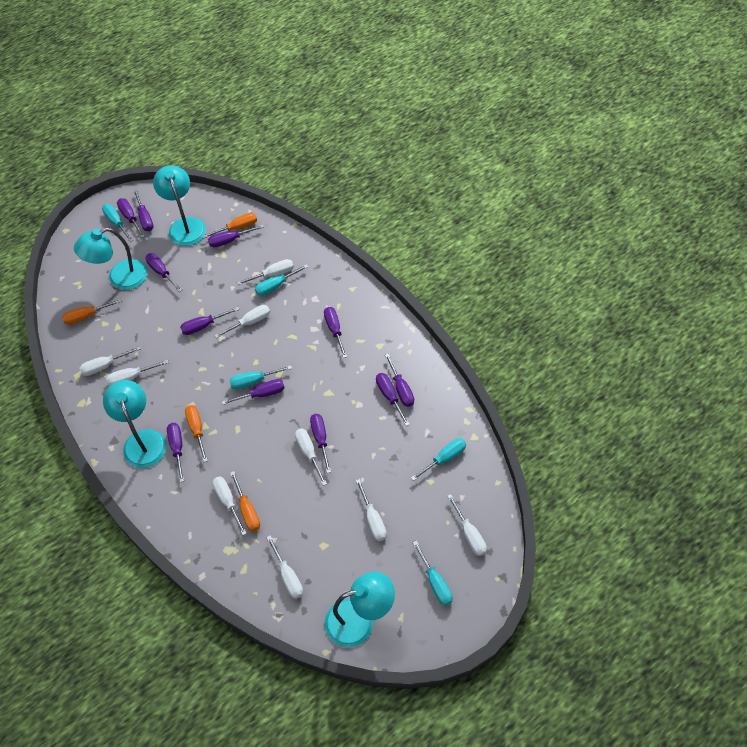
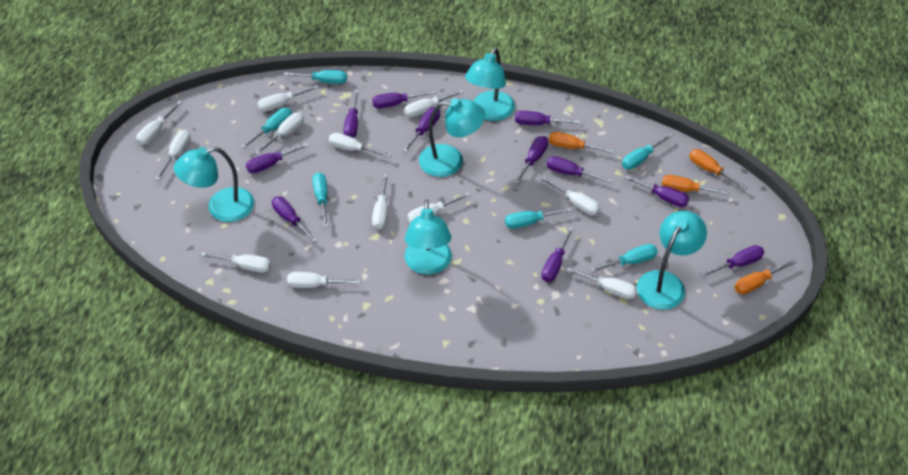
turquoise lamp: 4 -> 5
turquoise screwdriver: 5 -> 6
white screwdriver: 9 -> 12

